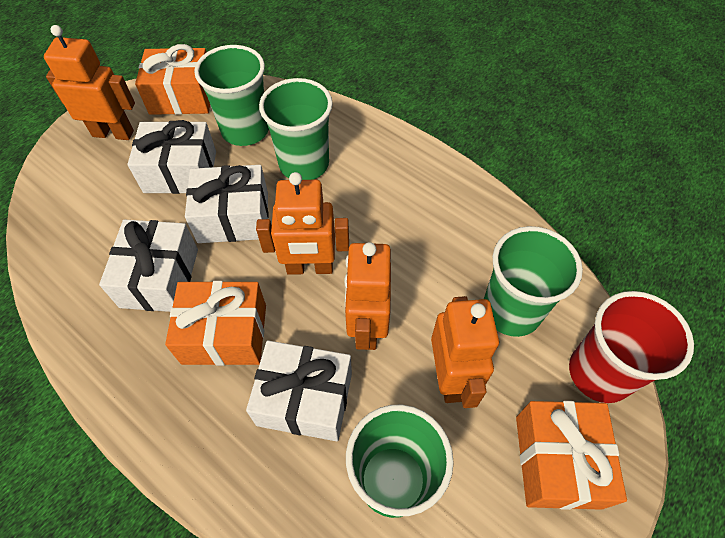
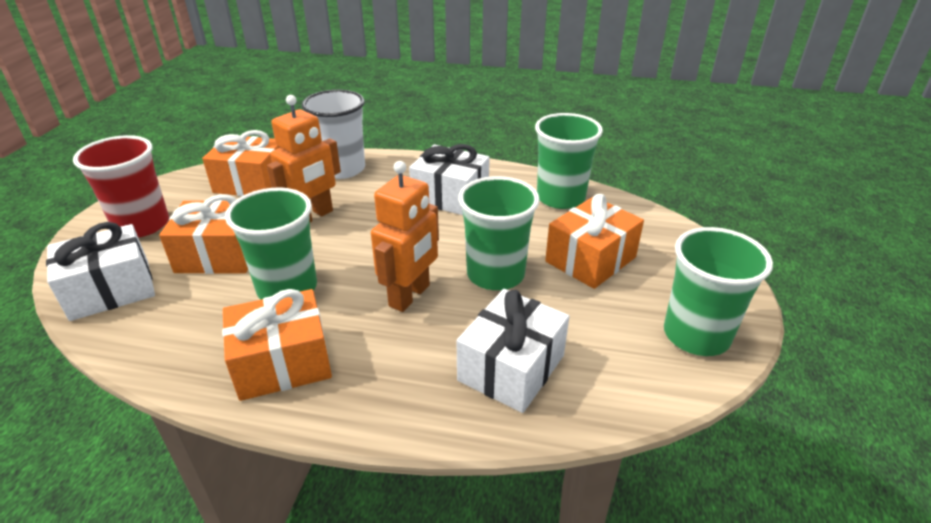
orange gift: 3 -> 4
orange robot: 4 -> 2
white cup: 0 -> 1
white gift: 4 -> 3

